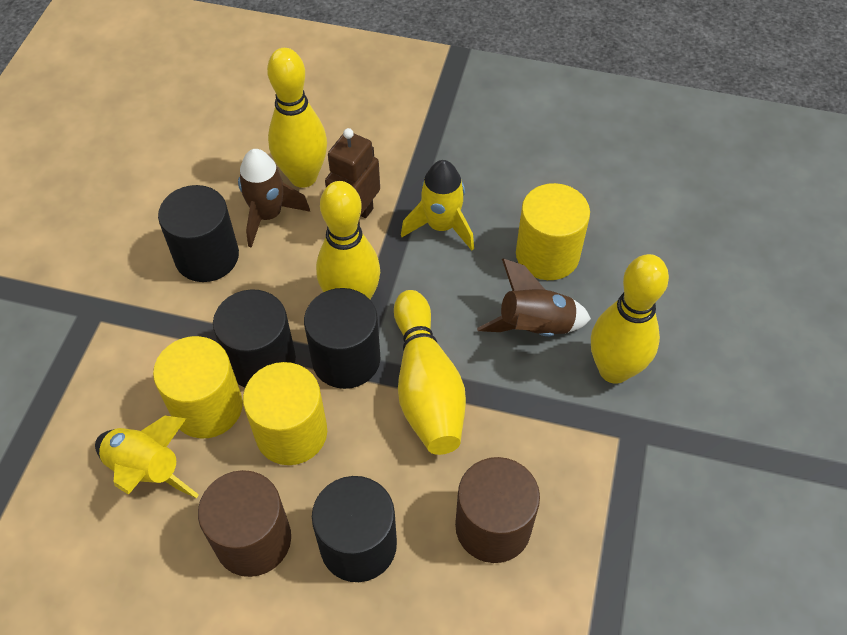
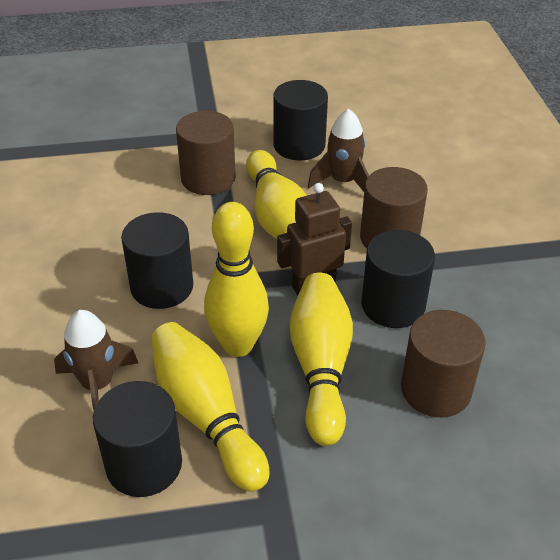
brown cylinder: 2 -> 3
yellow cylinder: 3 -> 0
yellow rocket: 2 -> 0

